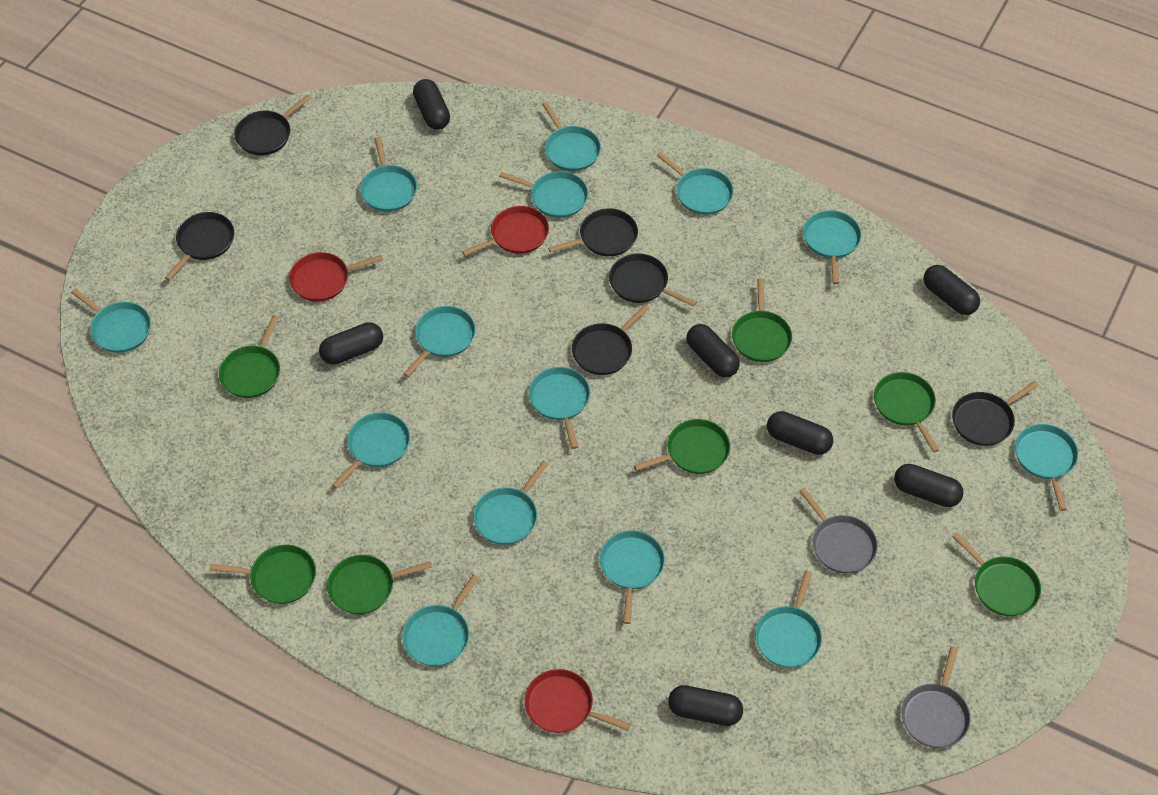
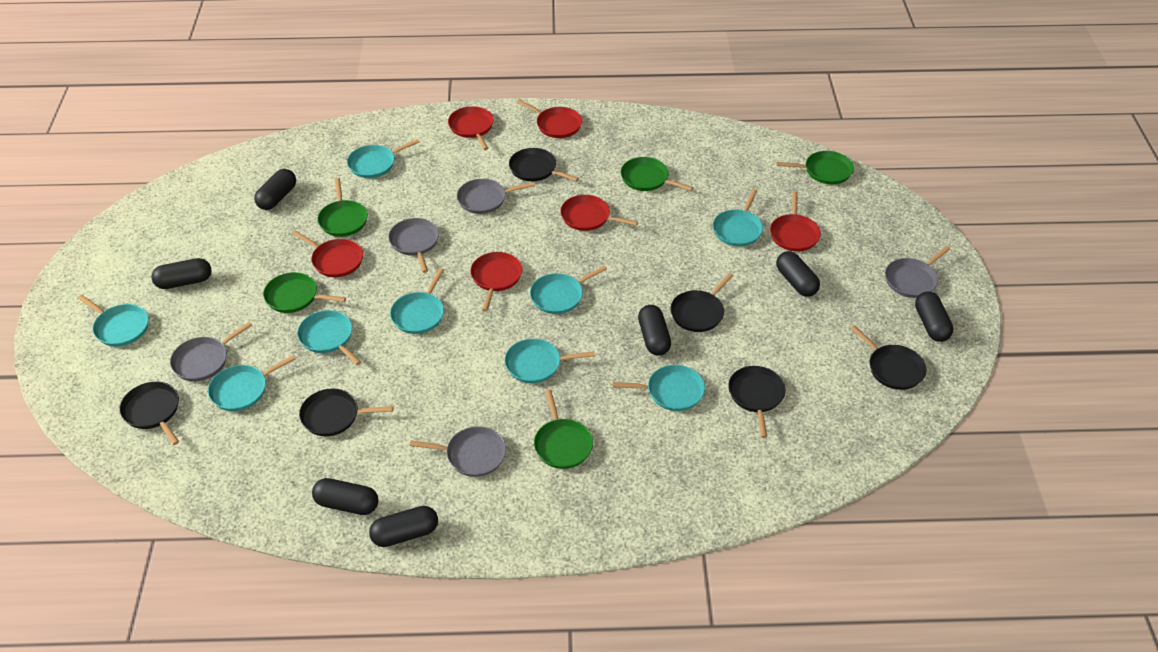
green pan: 7 -> 5
grey pan: 2 -> 5
red pan: 3 -> 6
turquoise pan: 14 -> 9

